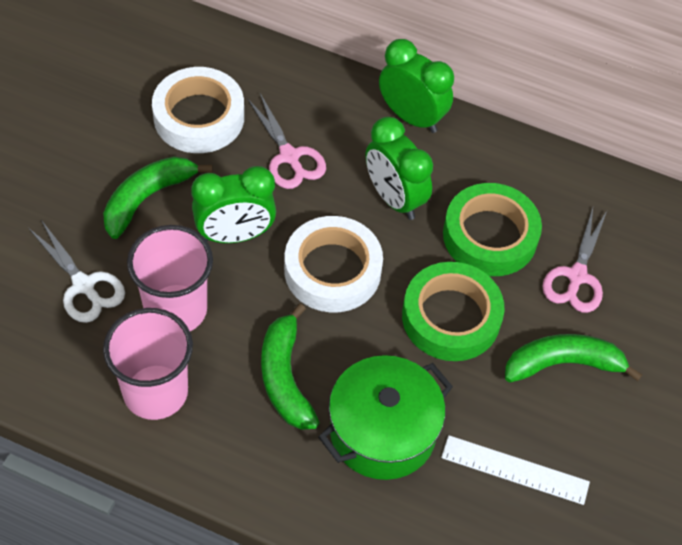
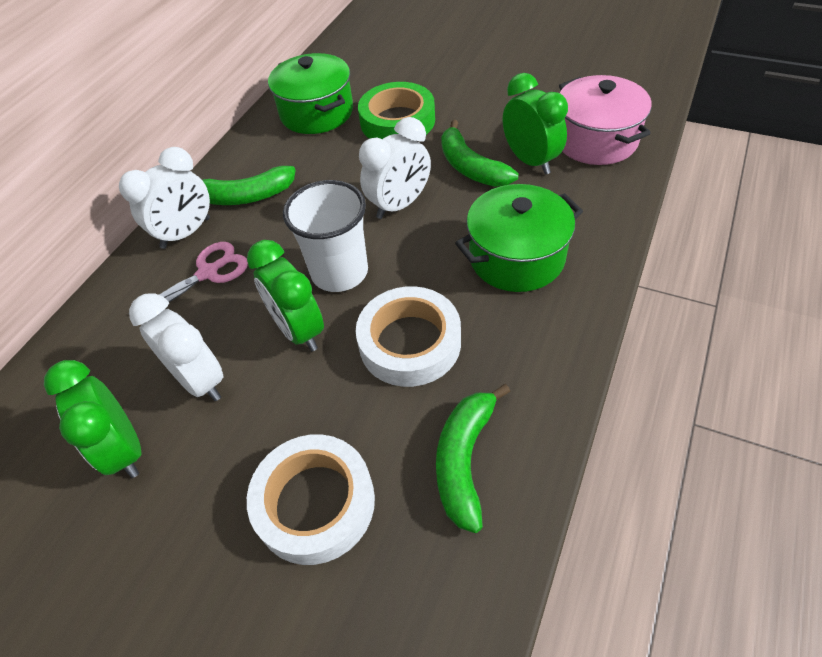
green pot: 1 -> 2
green tape: 2 -> 1
pink cup: 2 -> 0
pink pot: 0 -> 1
pink scissors: 2 -> 1
white clock: 0 -> 3
white cup: 0 -> 1
white ruler: 1 -> 0
white scissors: 1 -> 0

